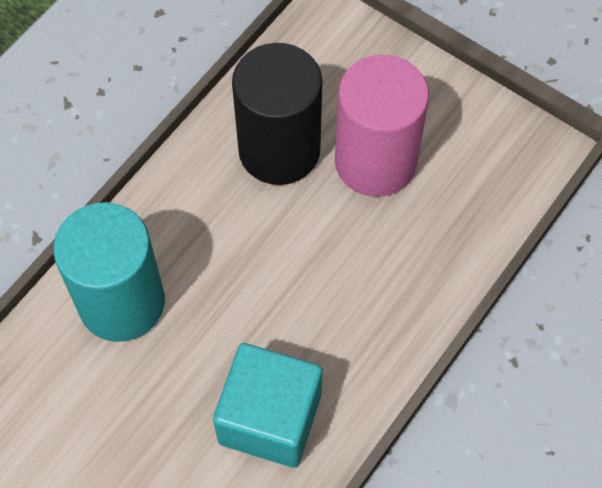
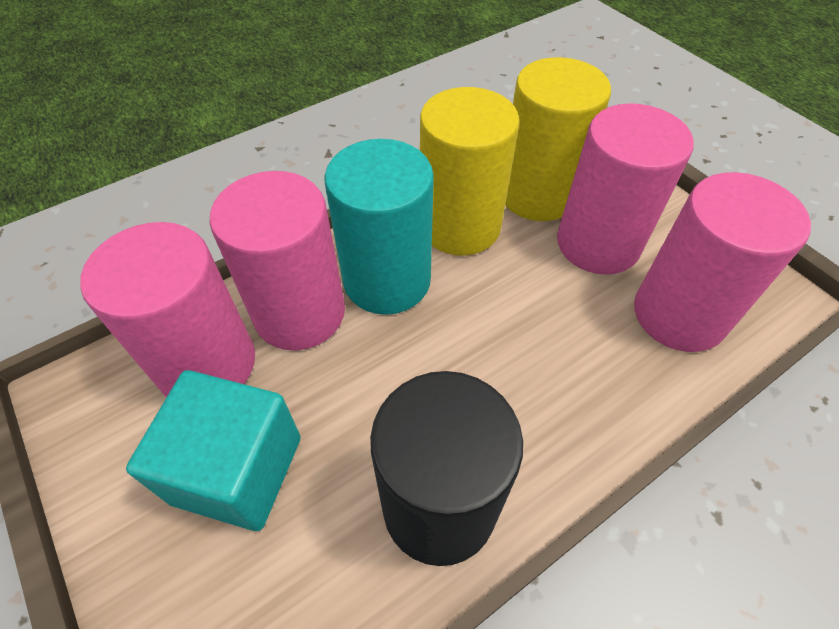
pink cylinder: 1 -> 4
yellow cylinder: 0 -> 2

